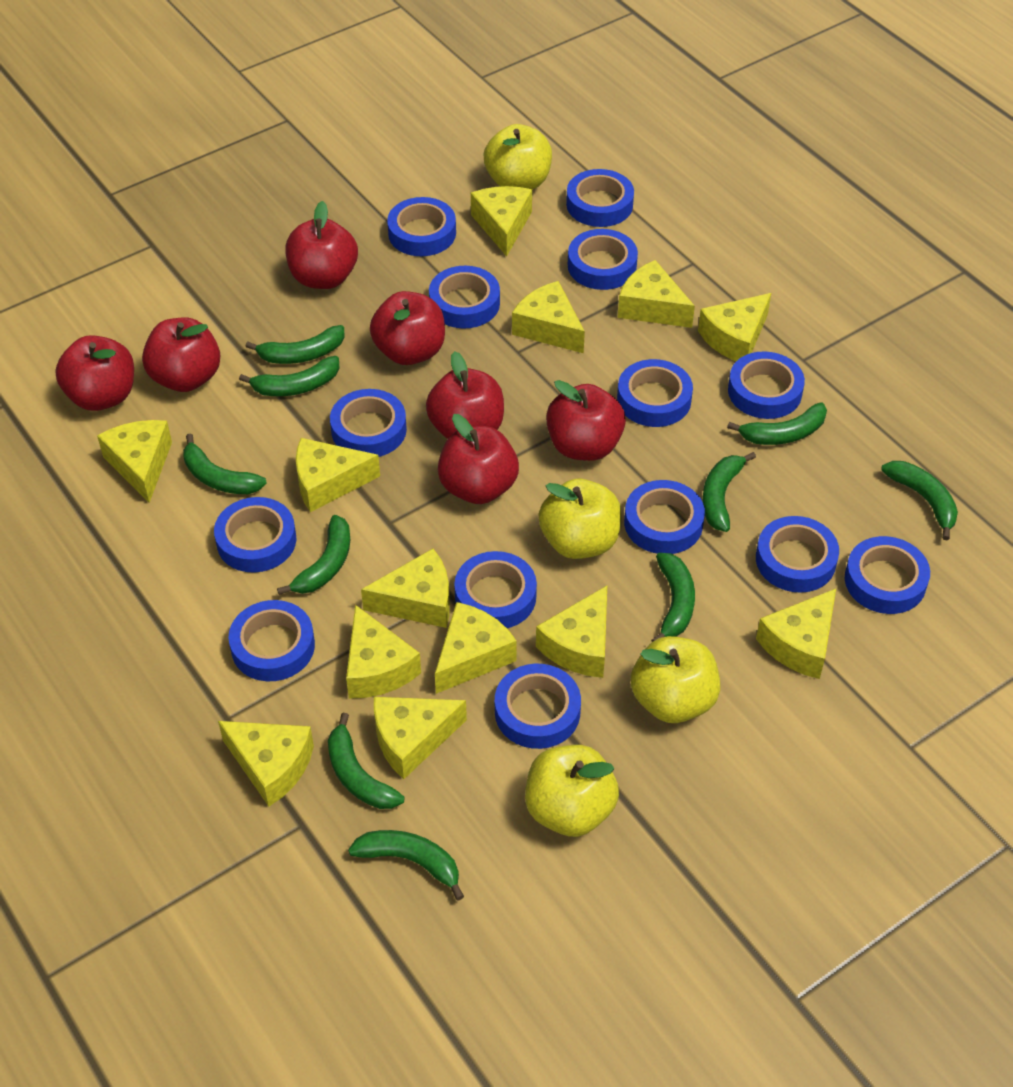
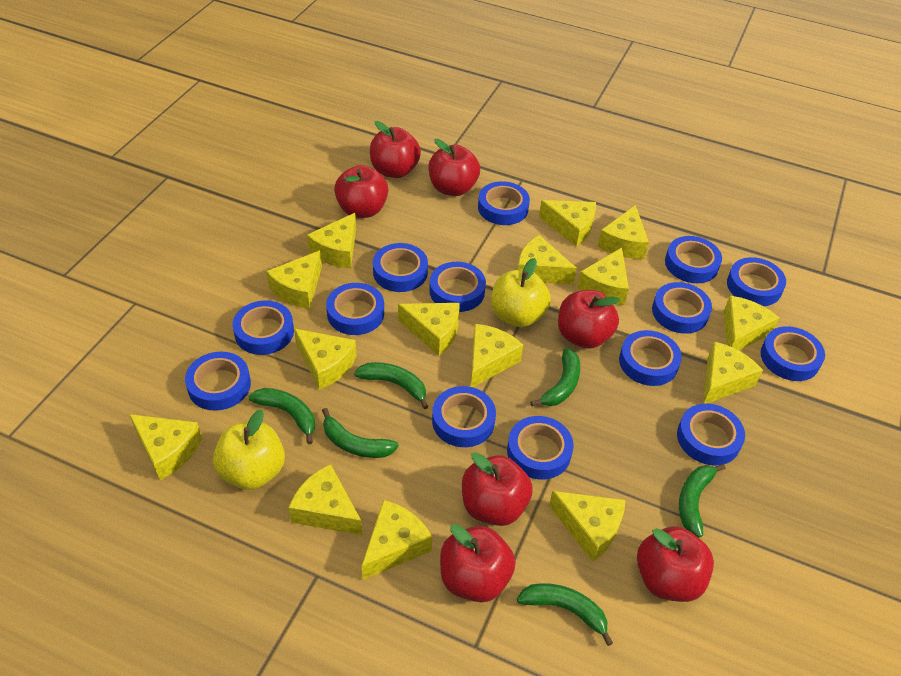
green banana: 10 -> 6
yellow apple: 4 -> 2
yellow cheese: 13 -> 15

